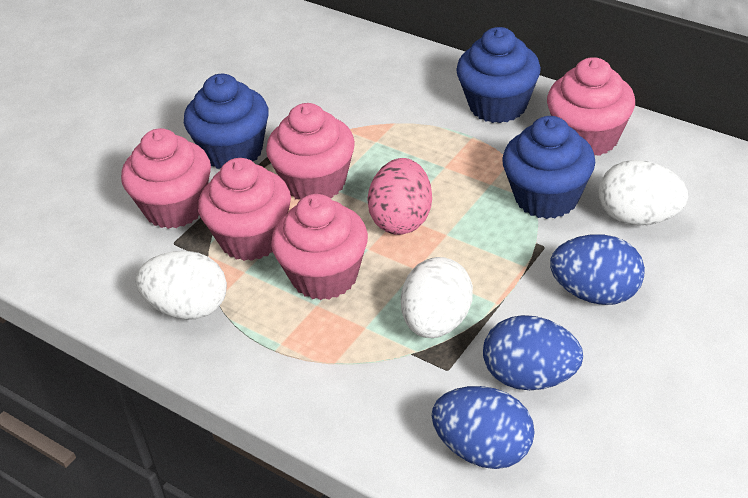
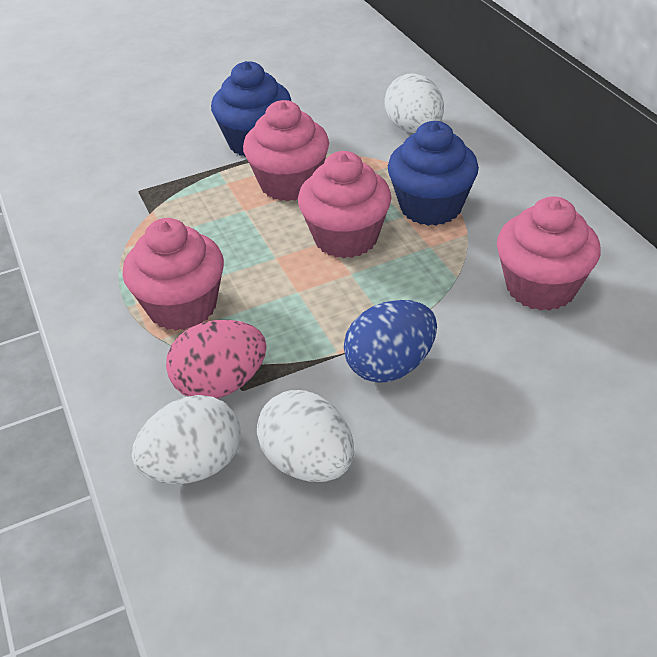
blue cupcake: 3 -> 2
blue egg: 3 -> 1
pink cupcake: 5 -> 4

